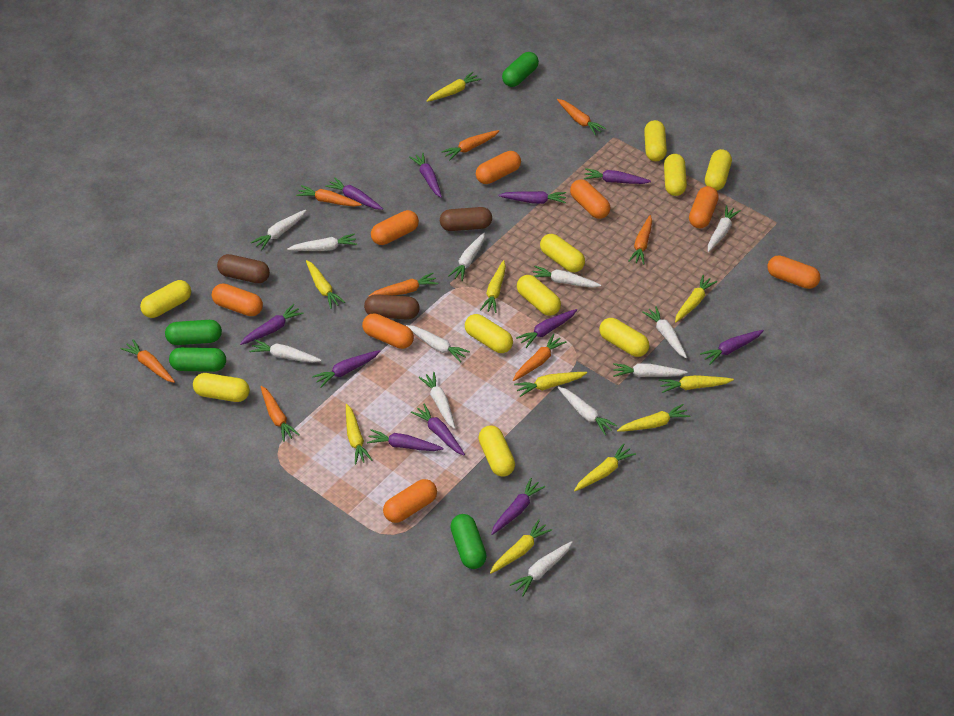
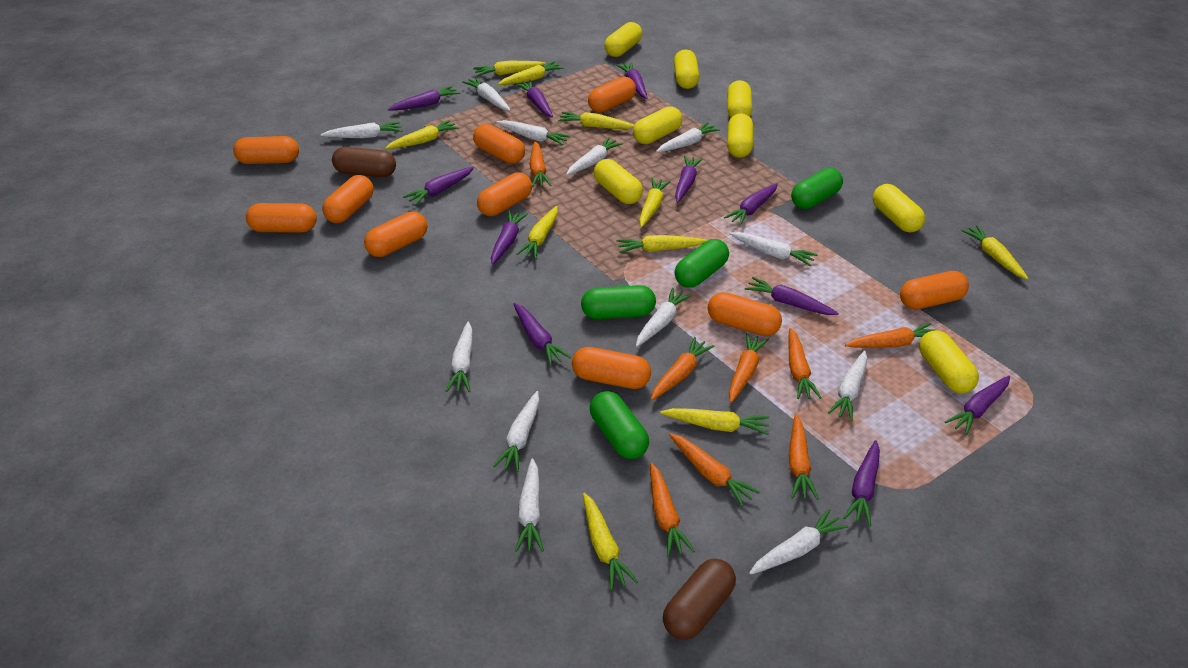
brown capsule: 3 -> 2
orange capsule: 8 -> 10
yellow capsule: 10 -> 8

